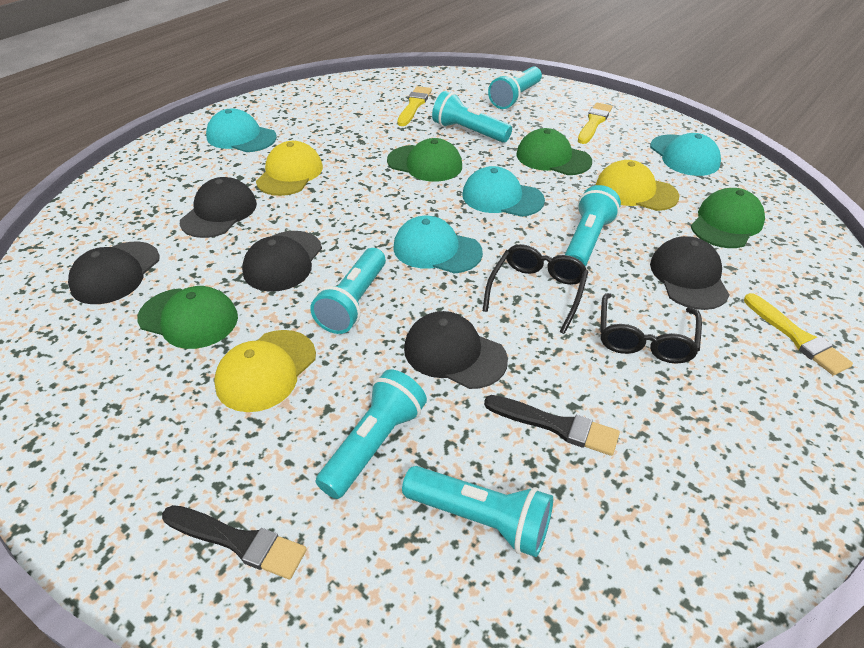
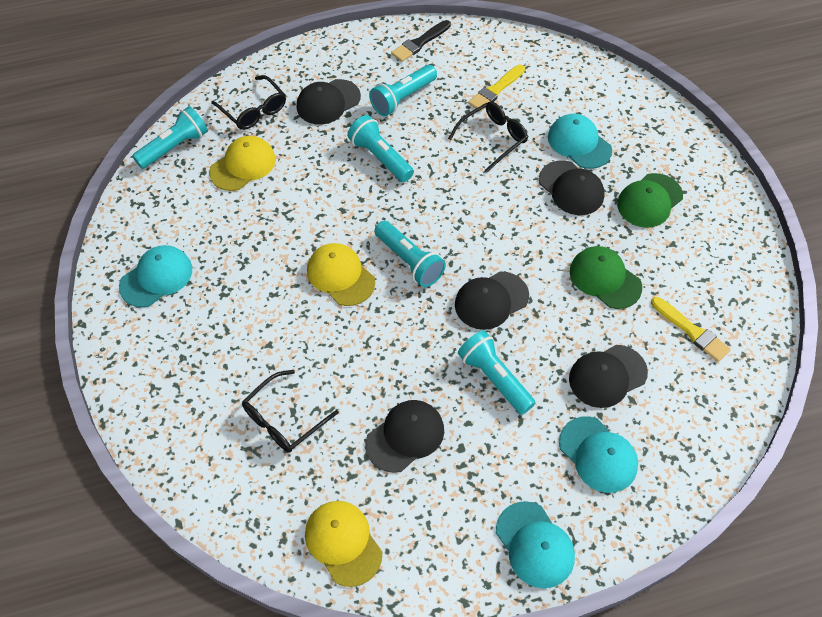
black brush: 2 -> 1
black glasses: 2 -> 3
green cap: 4 -> 2
turquoise flashlight: 6 -> 5
yellow brush: 3 -> 2

